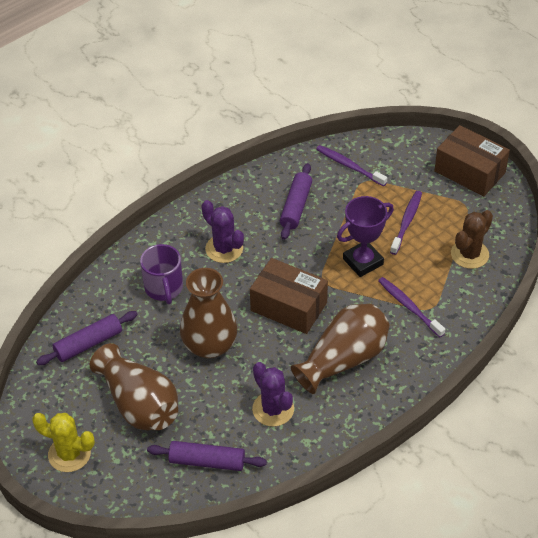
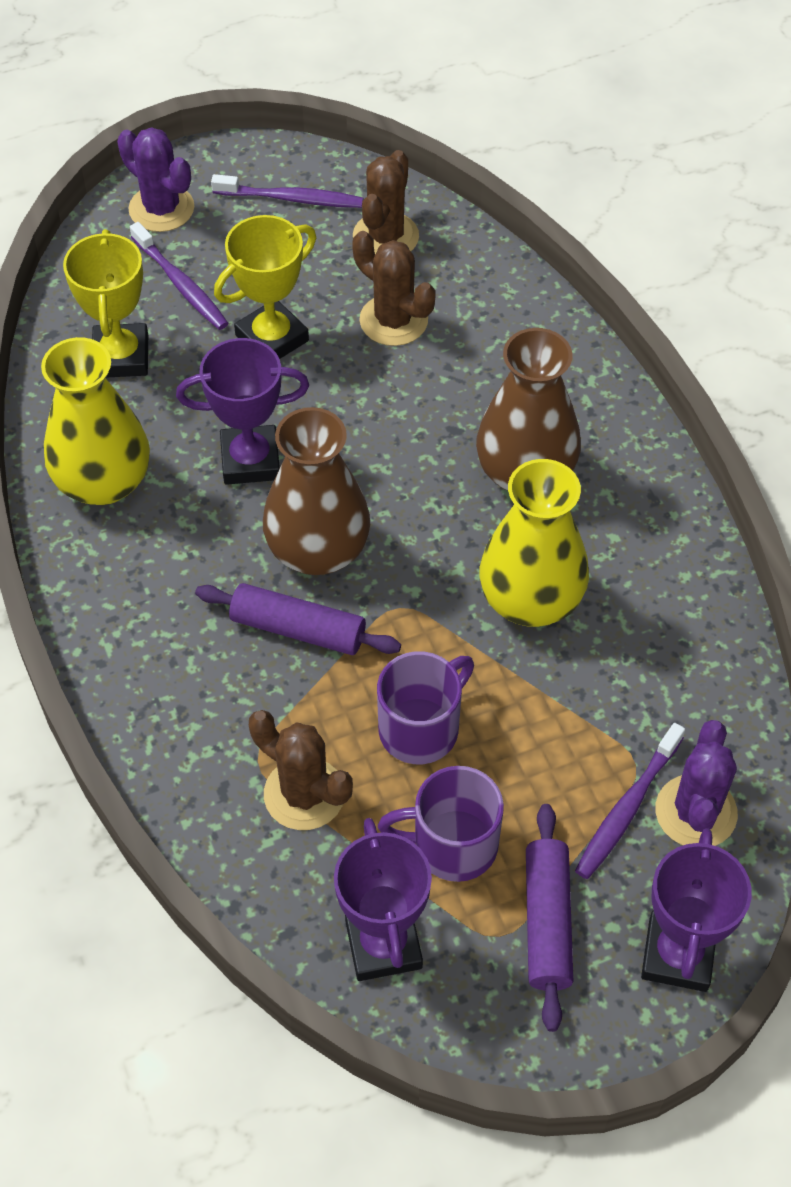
brown box: 2 -> 0
brown cactus: 1 -> 3
brown vase: 3 -> 2
purple mug: 1 -> 2
purple rolling pin: 3 -> 2
purple trophy: 1 -> 3
yellow cactus: 1 -> 0
yellow trophy: 0 -> 2
yellow vase: 0 -> 2

